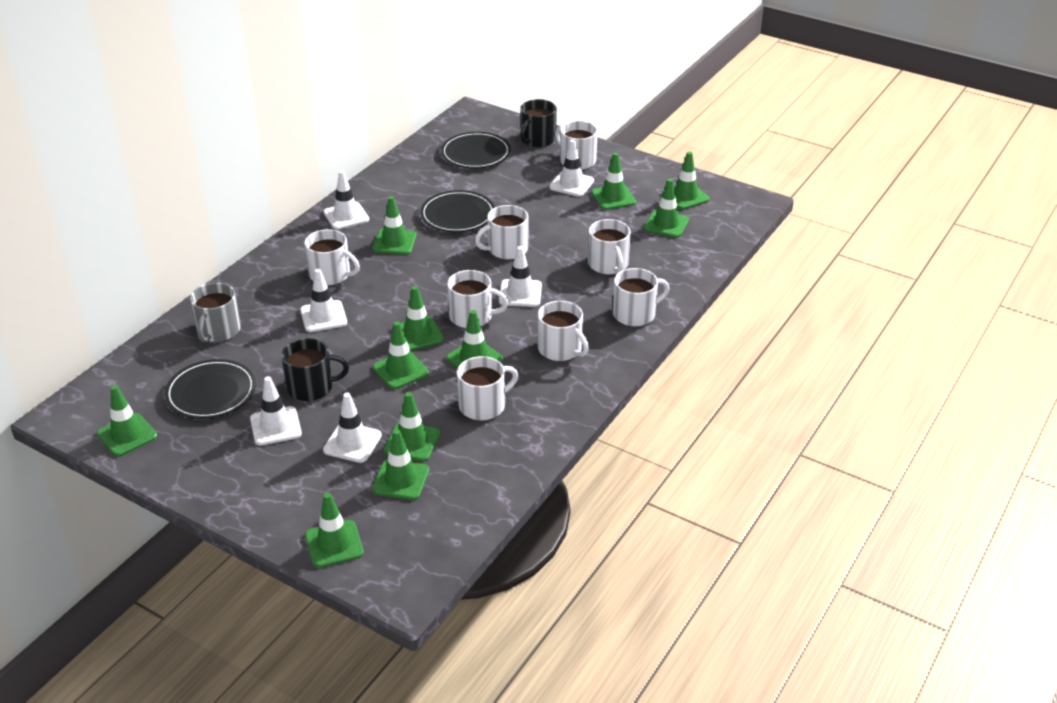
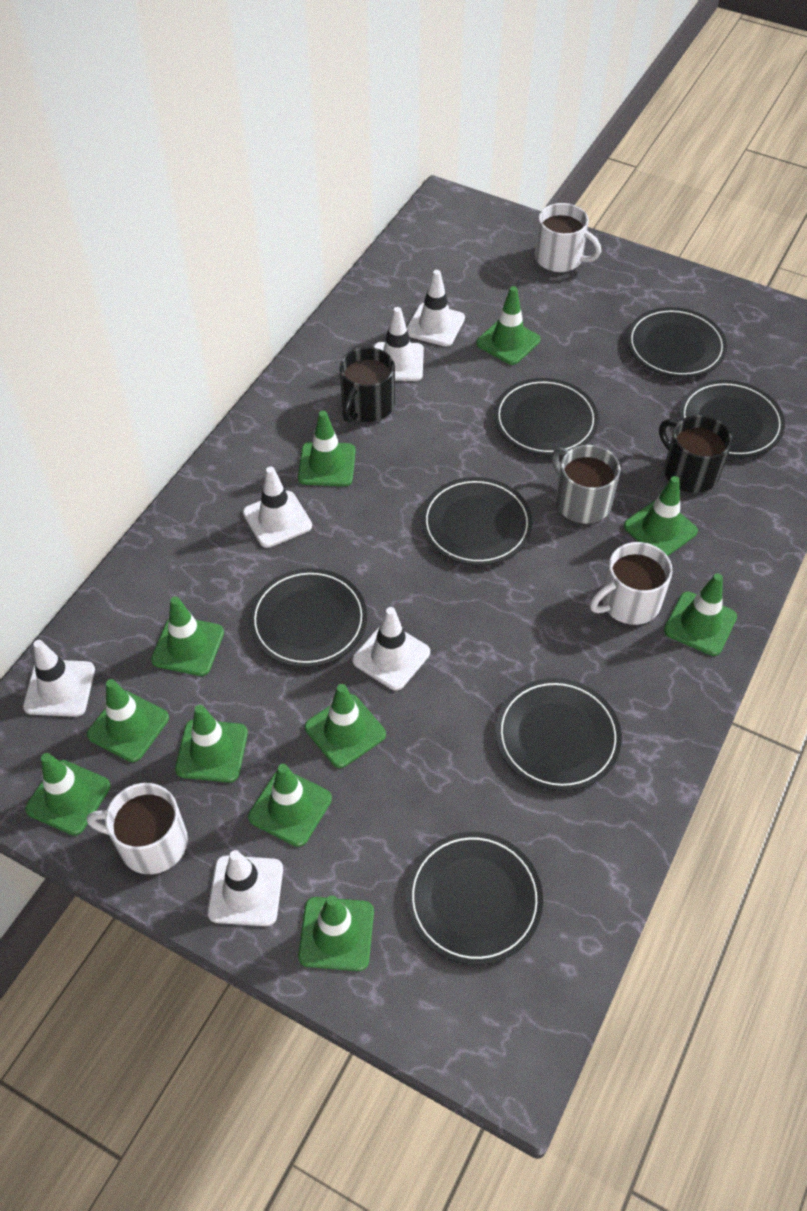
black plate: 3 -> 7
white mug: 8 -> 3

